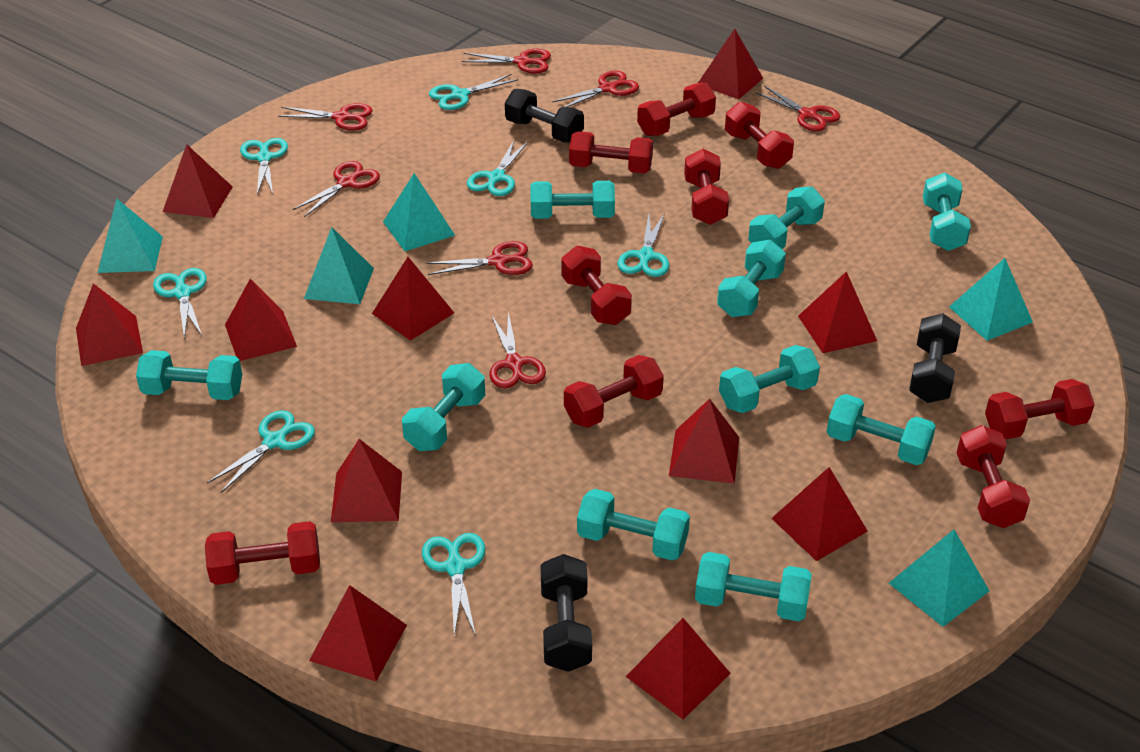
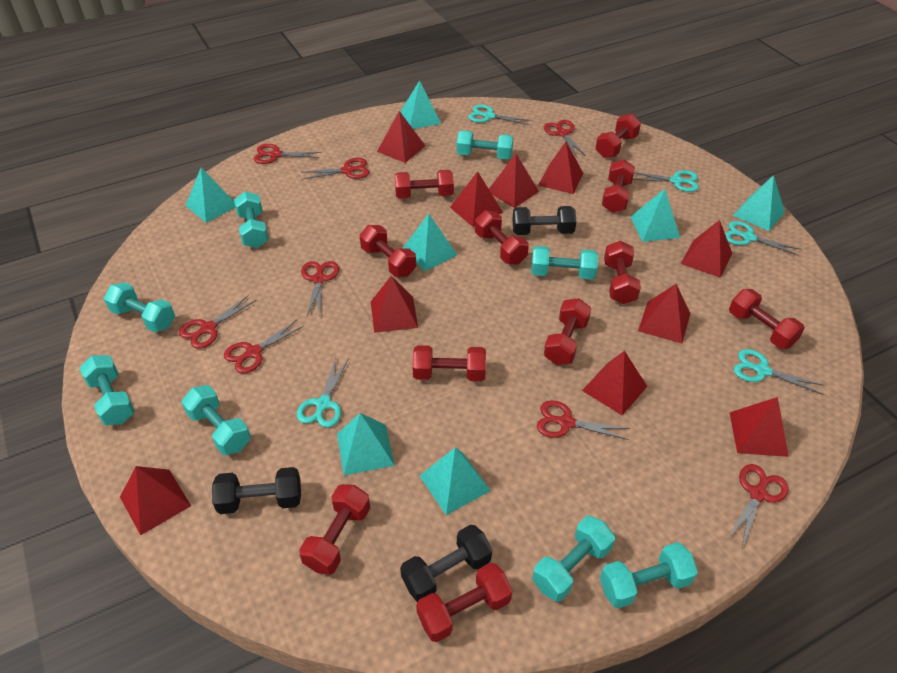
red dumbbell: 9 -> 11
red pyramid: 11 -> 10
red scissors: 7 -> 8
turquoise dumbbell: 10 -> 8
turquoise pyramid: 5 -> 7
turquoise scissors: 7 -> 5

